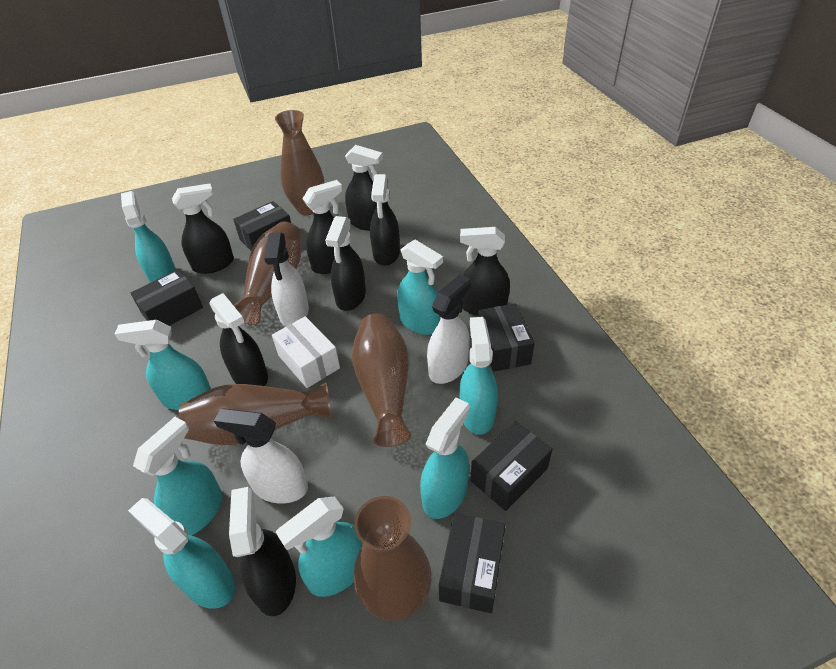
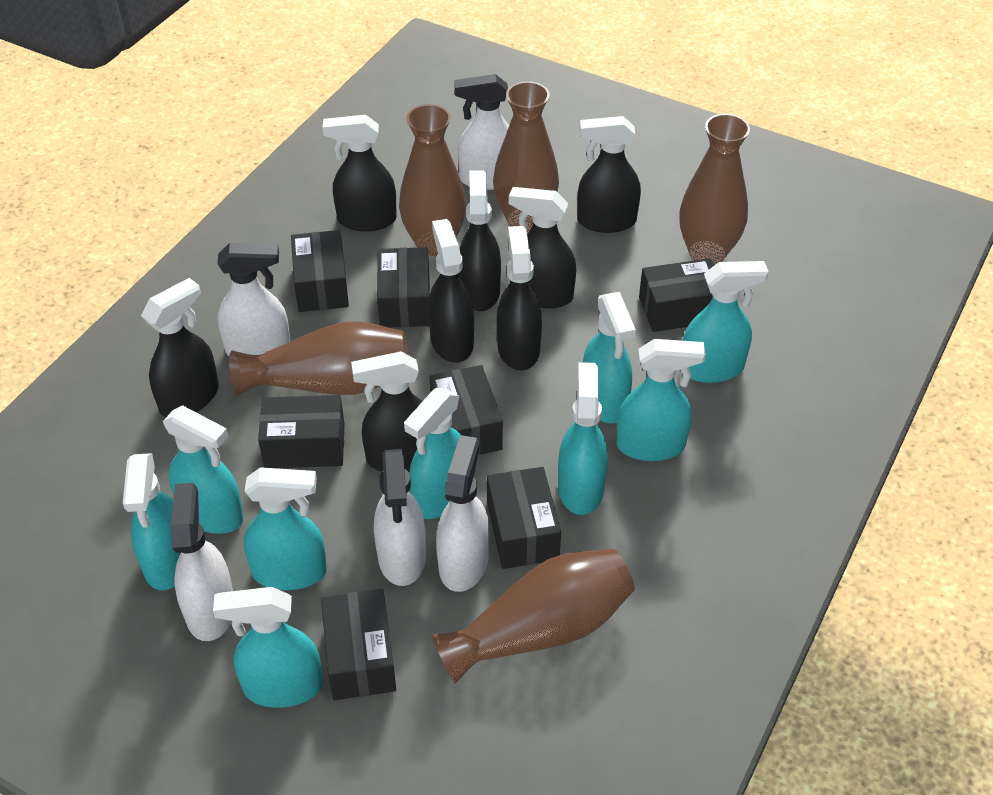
black box: 5 -> 7
turquoise spray bottle: 8 -> 9
white box: 1 -> 0
white spray bottle: 3 -> 5

